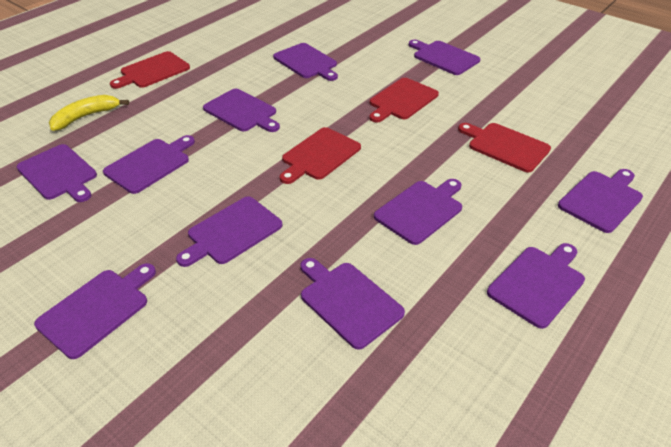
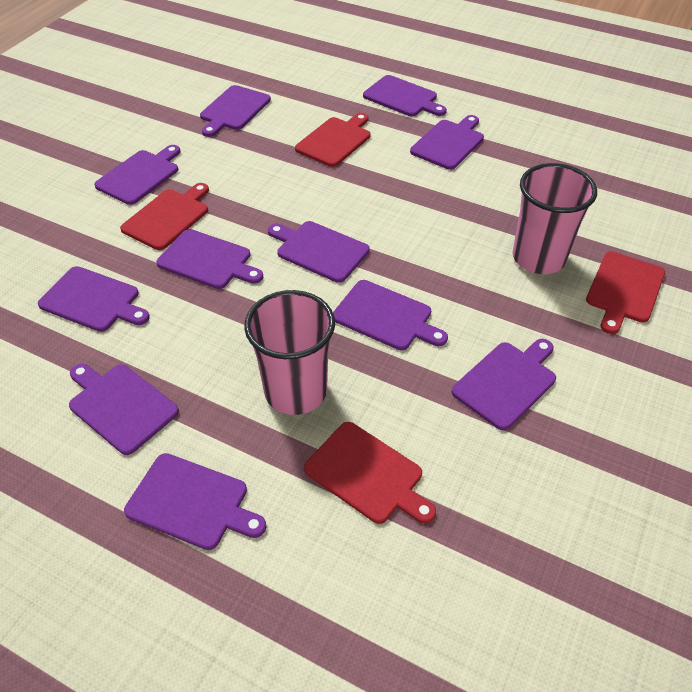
pink cup: 0 -> 2
yellow banana: 1 -> 0

